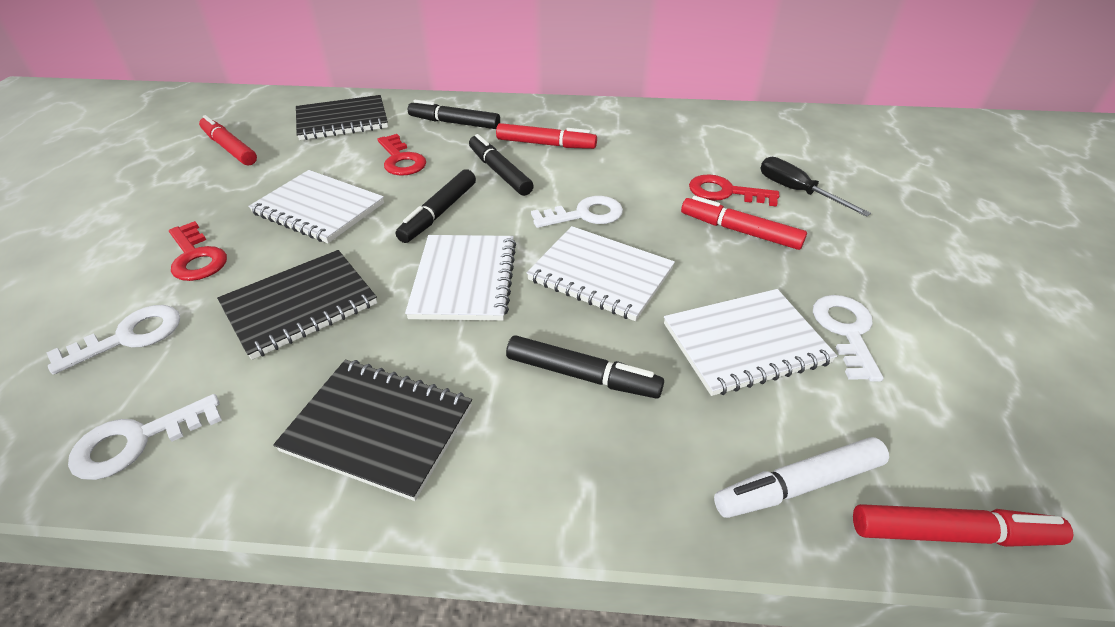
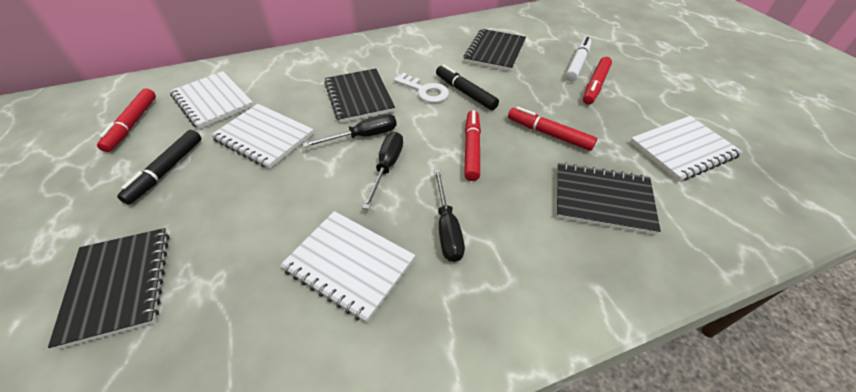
black marker: 4 -> 2
black notebook: 3 -> 4
black screwdriver: 1 -> 3
red key: 3 -> 0
white key: 4 -> 1

